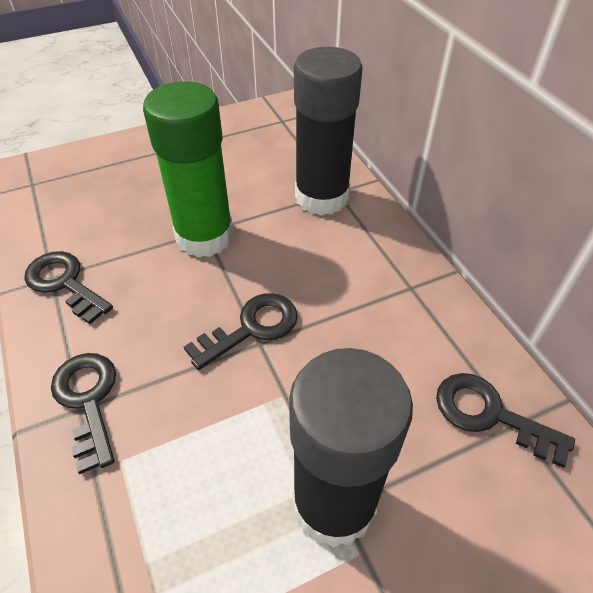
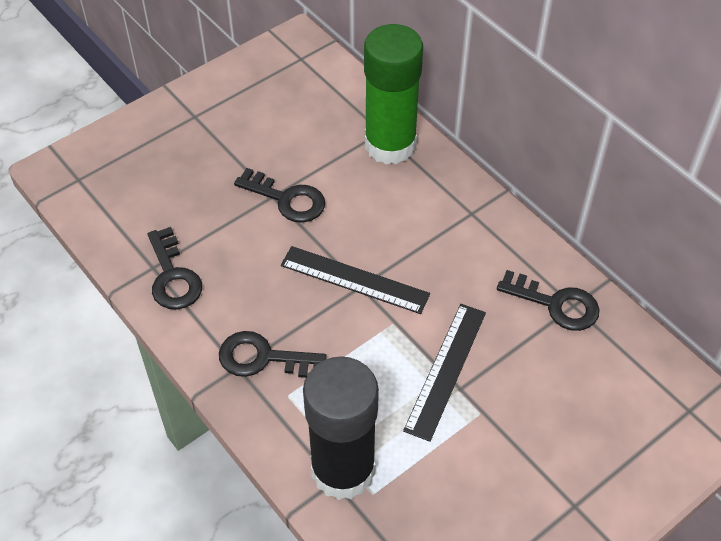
black glue stick: 2 -> 1
black ruler: 0 -> 2

